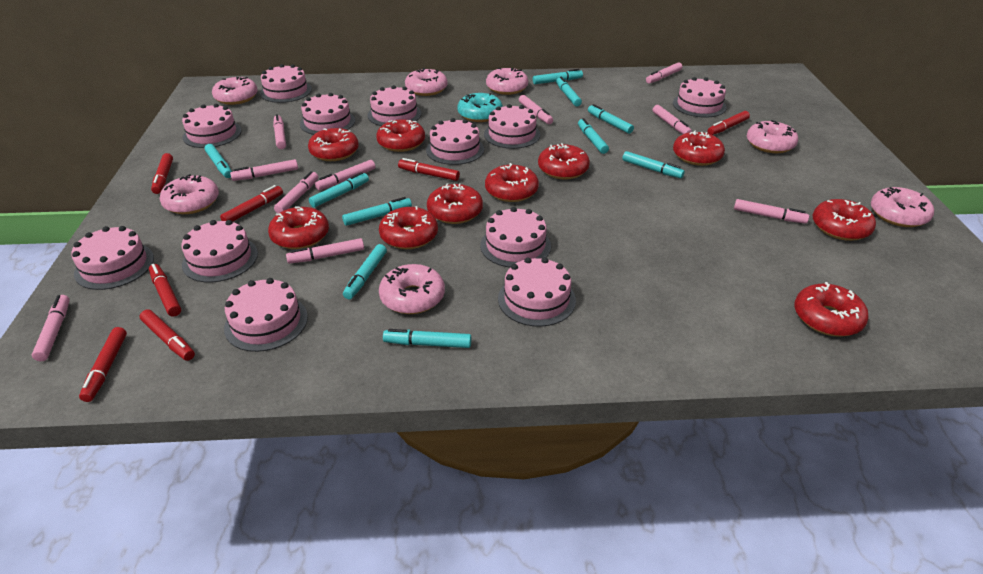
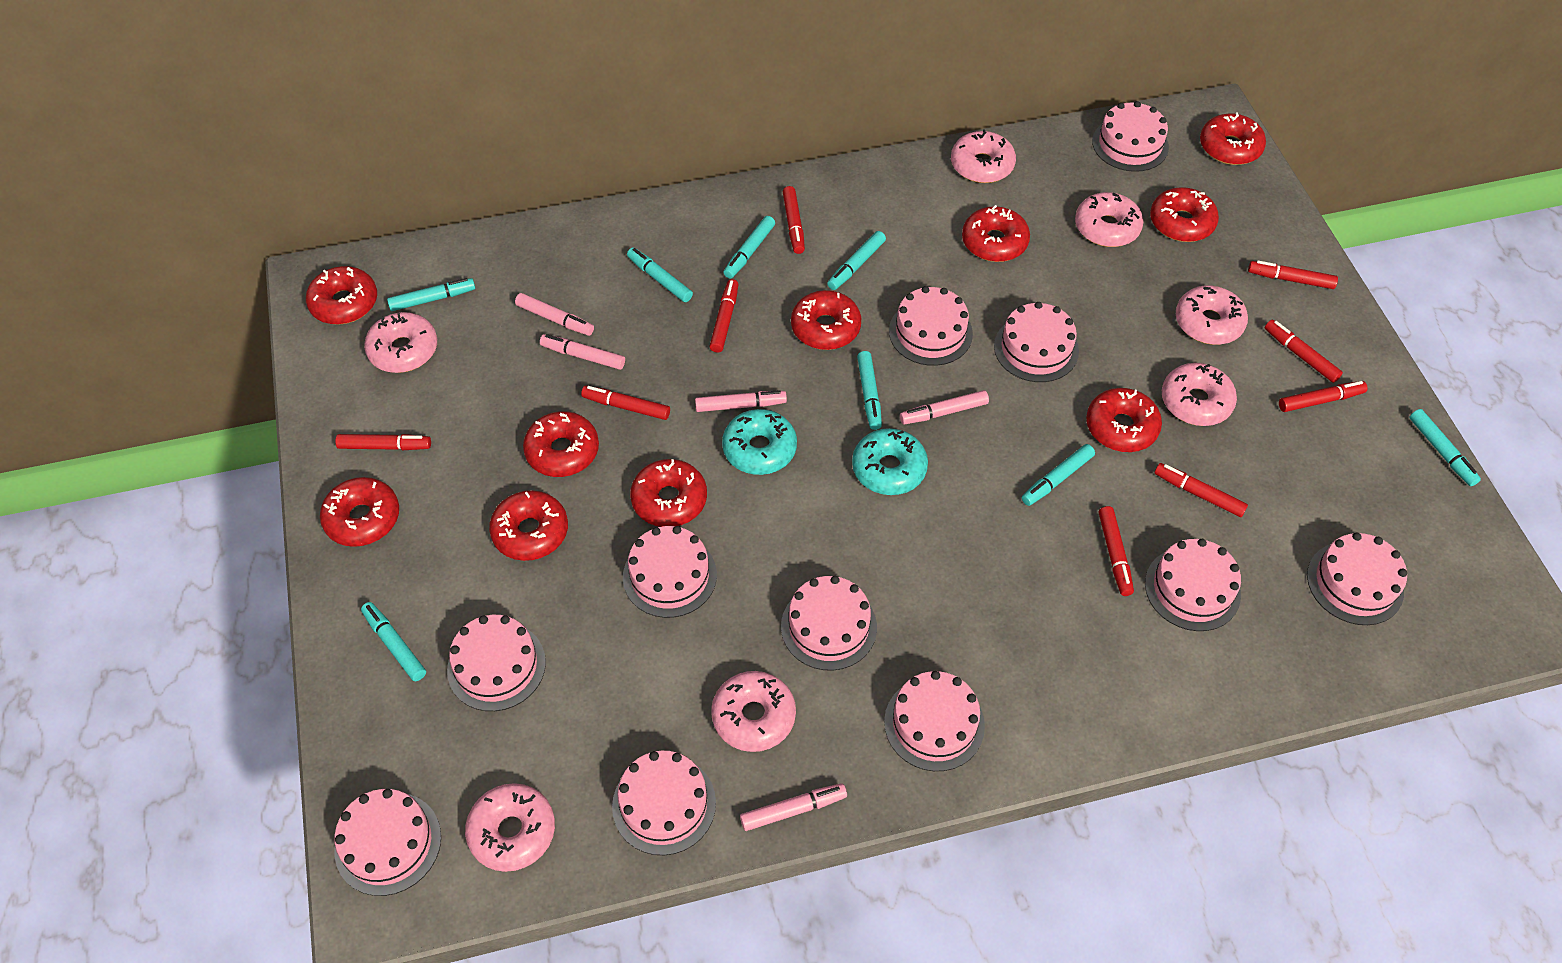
pink cake: 12 -> 11
pink marker: 10 -> 5
red marker: 7 -> 9
turquoise donut: 1 -> 2
turquoise marker: 10 -> 8

